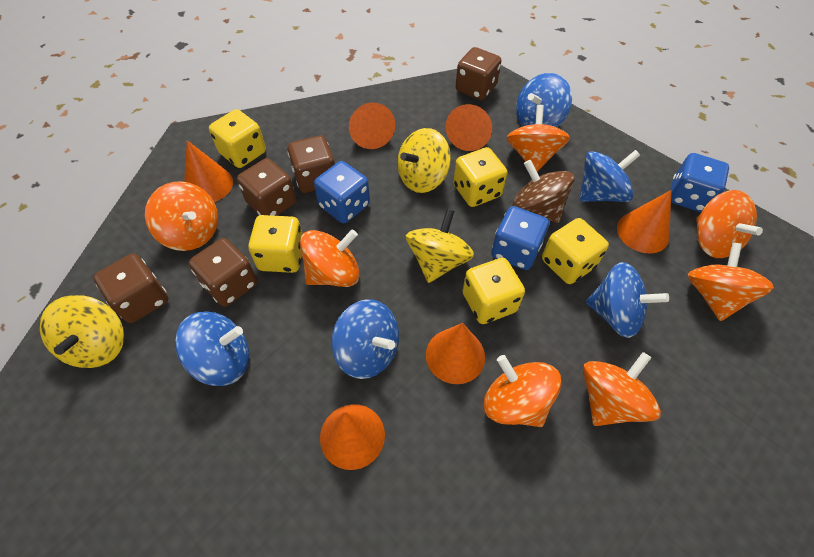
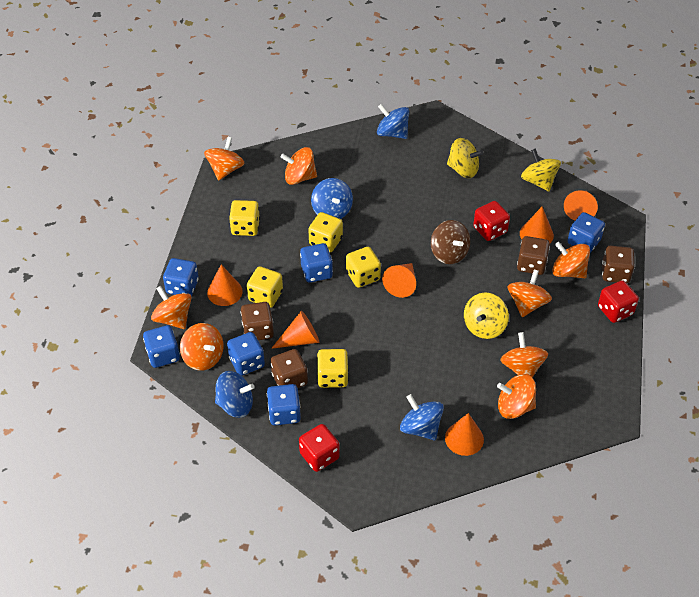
blue dice: 3 -> 6
blue spinning top: 5 -> 4
brown dice: 5 -> 4
orange spinning top: 7 -> 8
red dice: 0 -> 3

